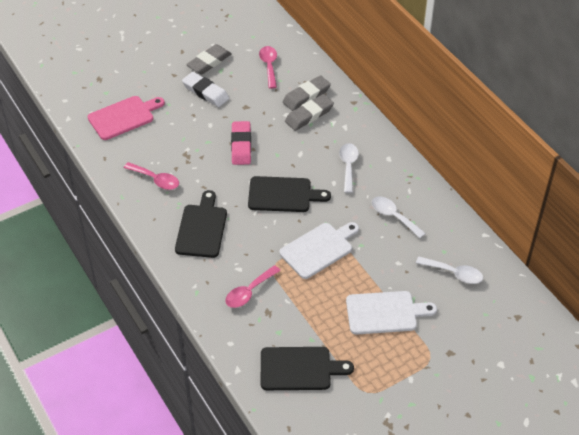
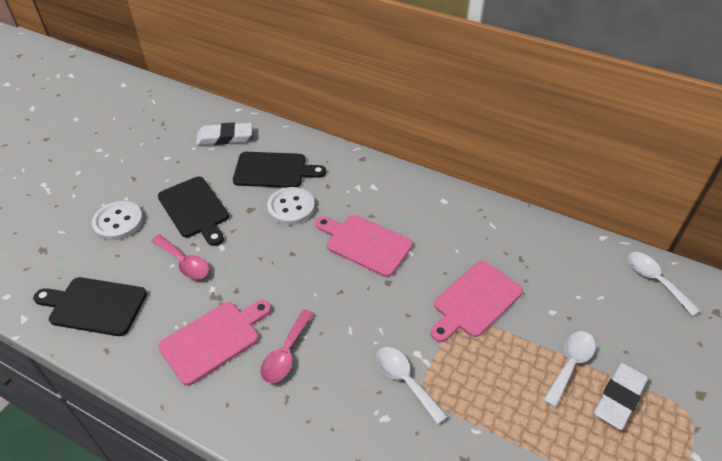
grey eraser: 3 -> 0
pink cutting board: 1 -> 3
pink eraser: 1 -> 0
pink spoon: 3 -> 2
white button: 0 -> 2
white cutting board: 2 -> 0
white eraser: 1 -> 2

